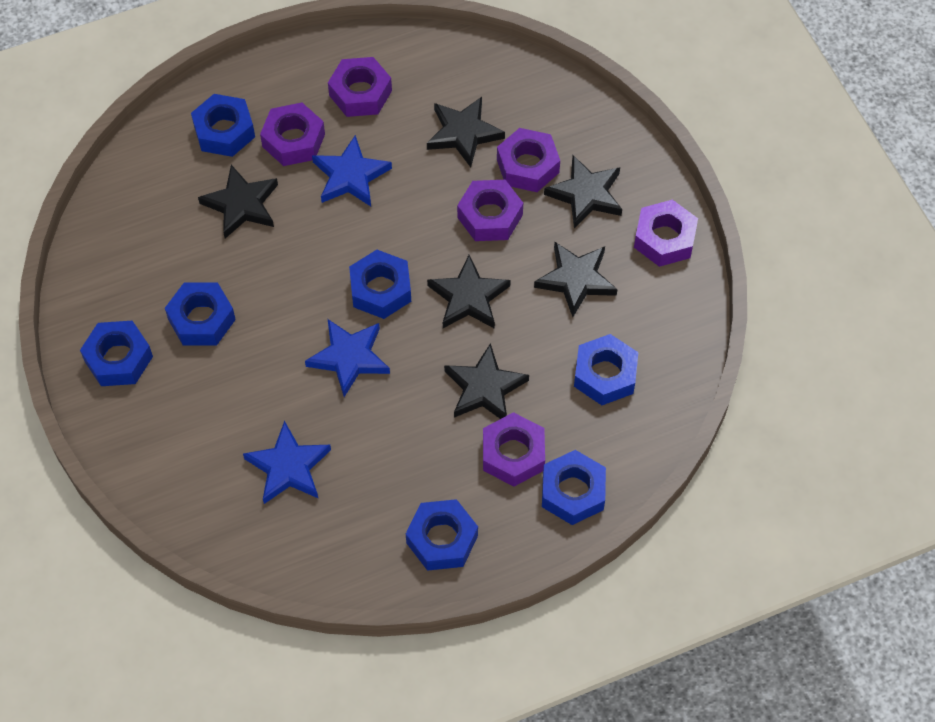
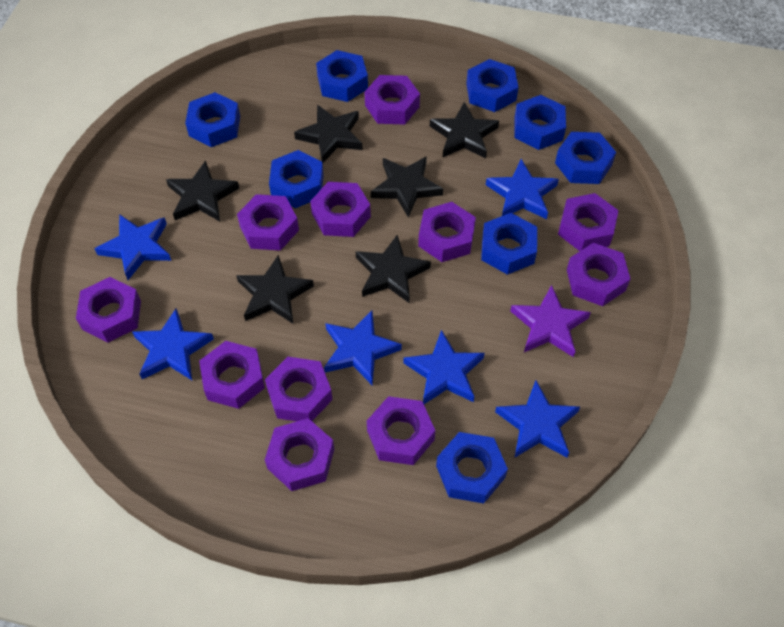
blue nut: 7 -> 8
blue star: 3 -> 6
purple nut: 6 -> 11
purple star: 0 -> 1

